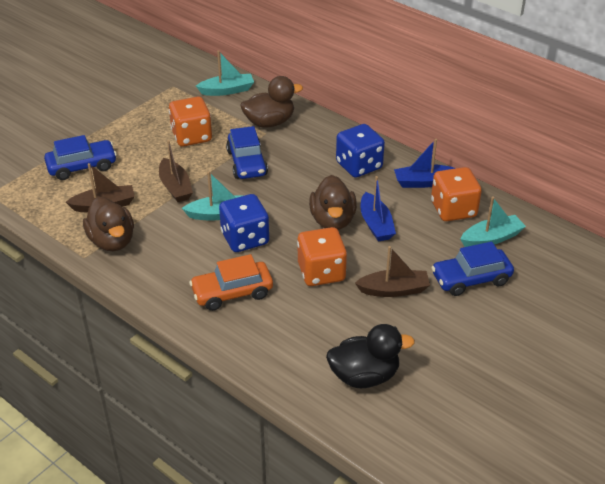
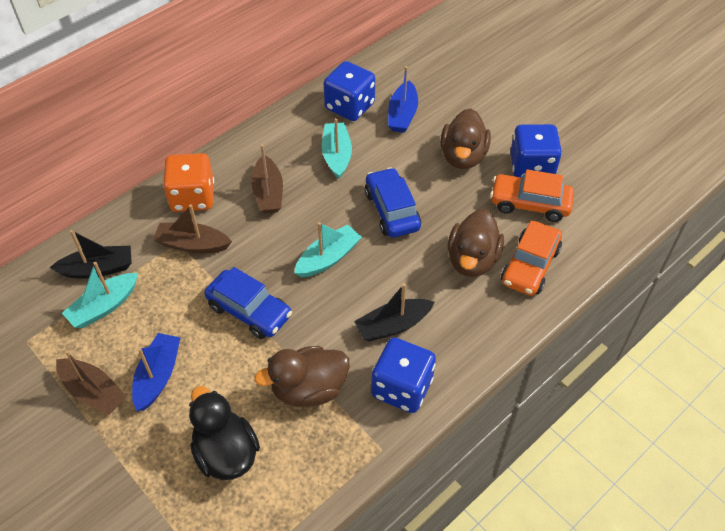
black boat: 0 -> 2
blue car: 3 -> 2
blue dice: 2 -> 3
orange car: 1 -> 2
orange dice: 3 -> 1

